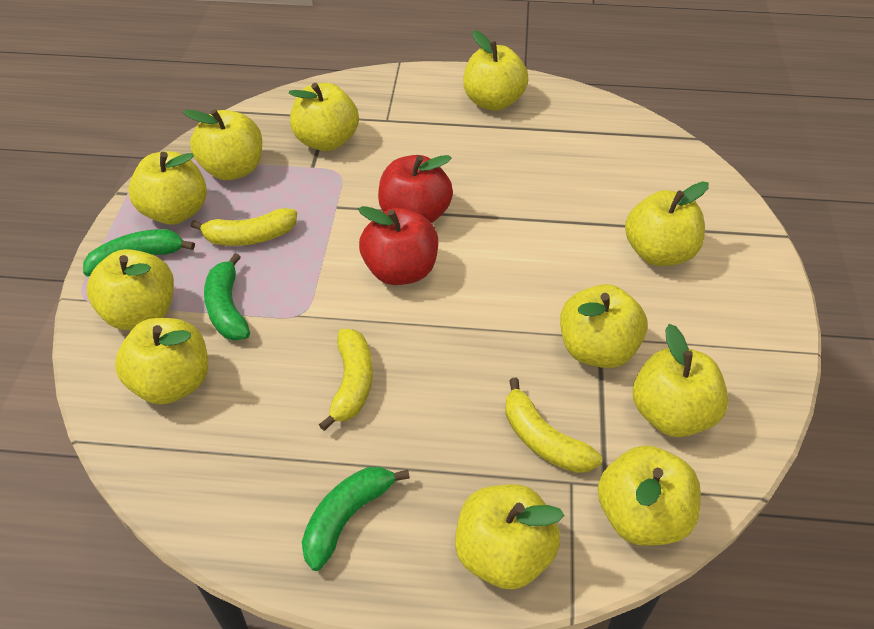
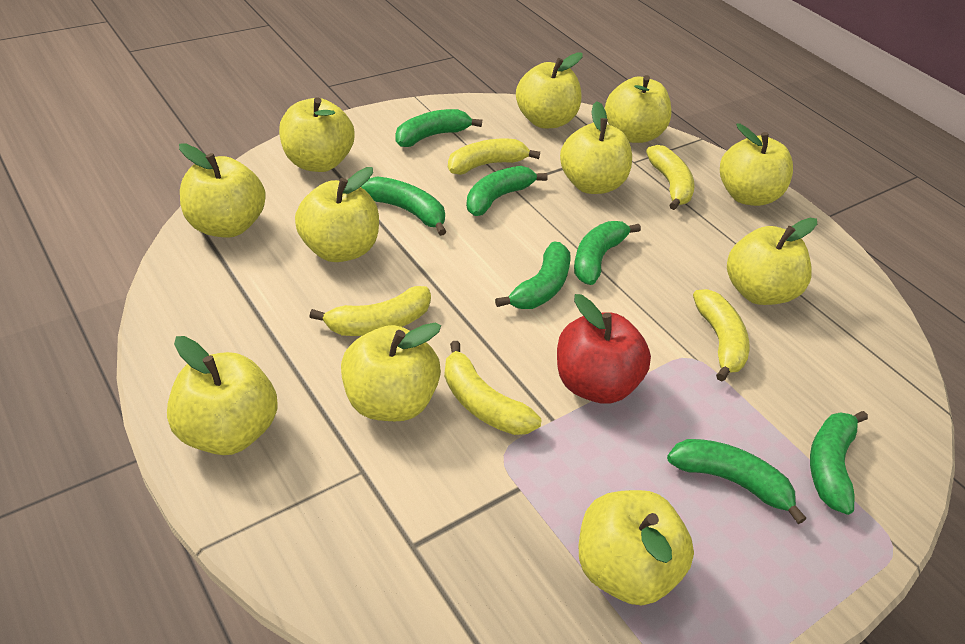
green banana: 3 -> 7
red apple: 2 -> 1
yellow banana: 3 -> 5

